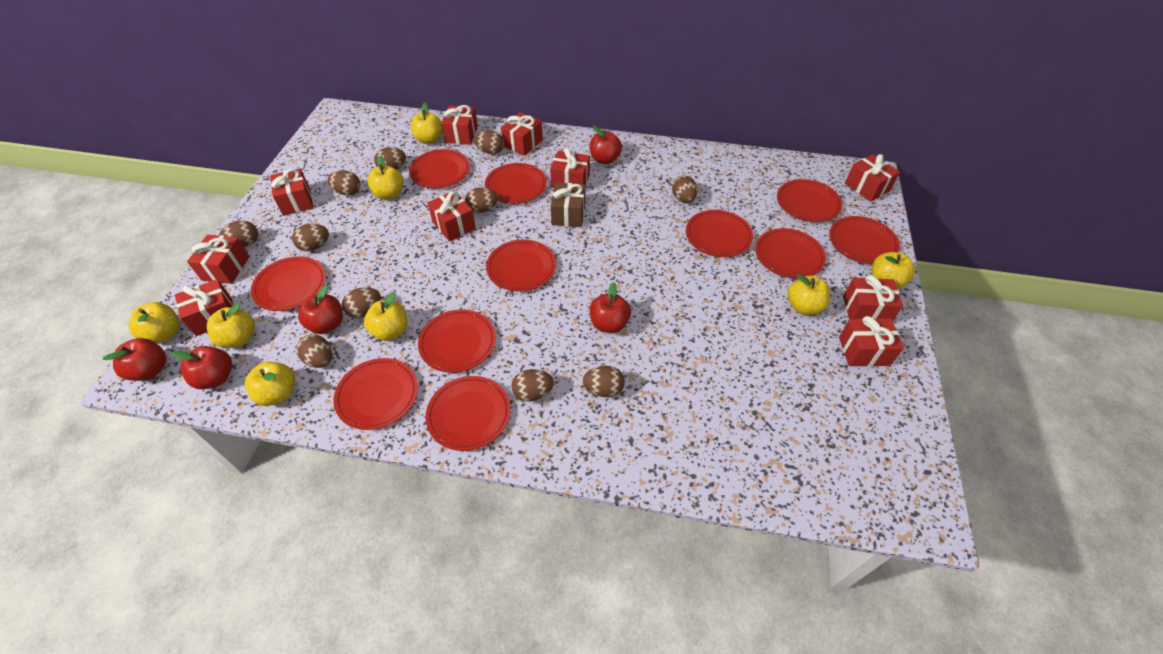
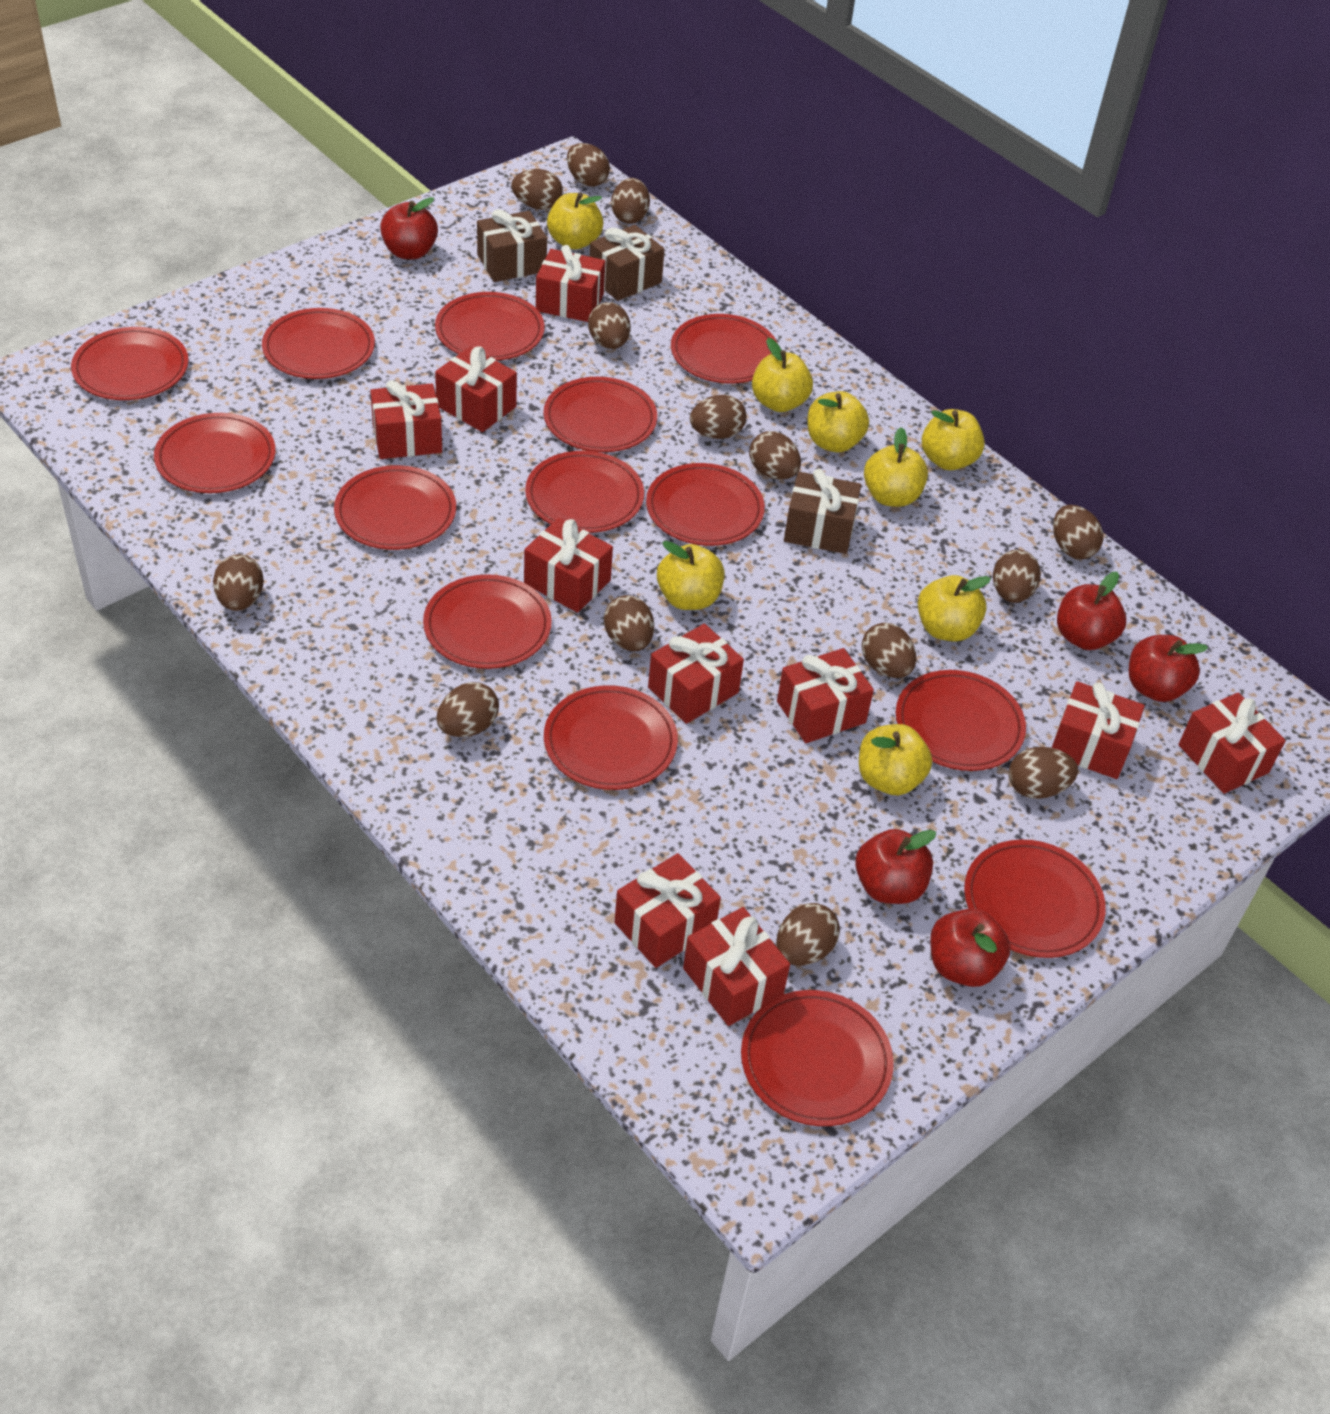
brown egg: 11 -> 14
brown gift: 1 -> 3
red plate: 11 -> 14

